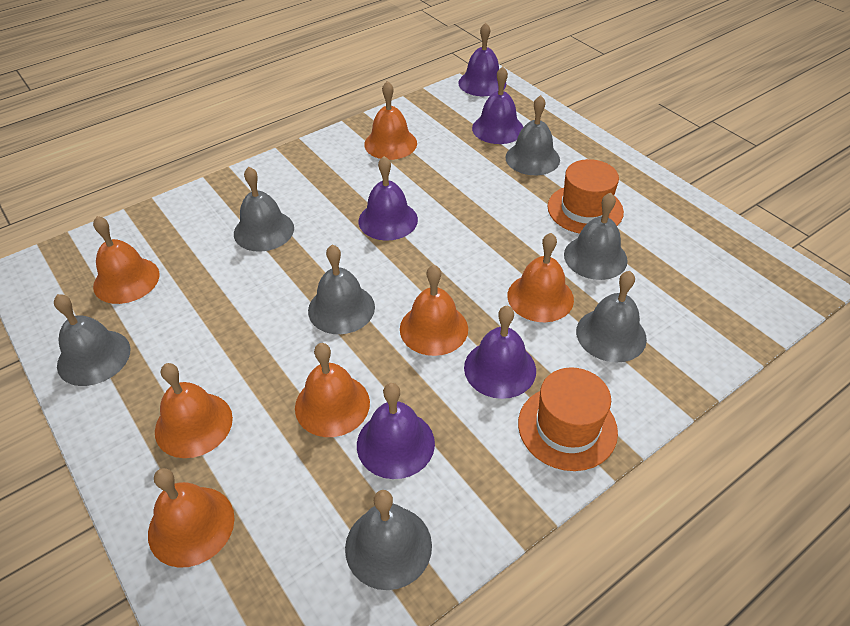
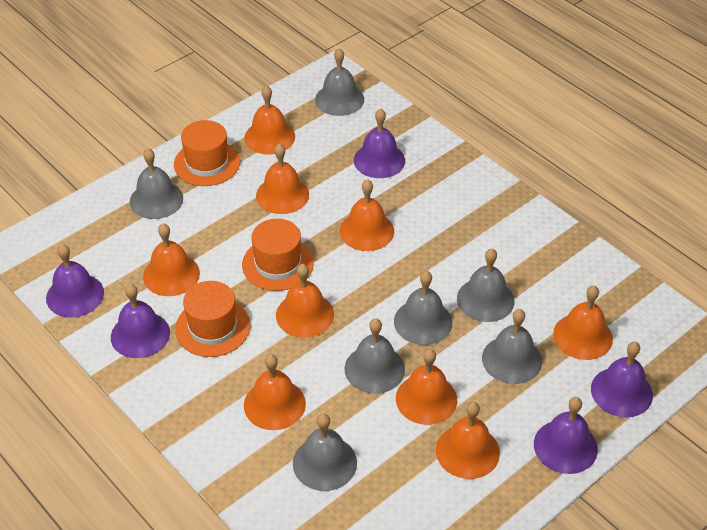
orange bell: 7 -> 9
orange hat: 2 -> 3

